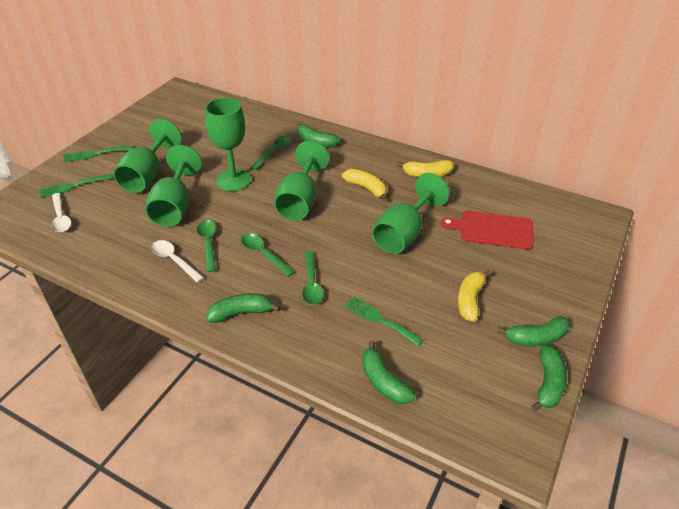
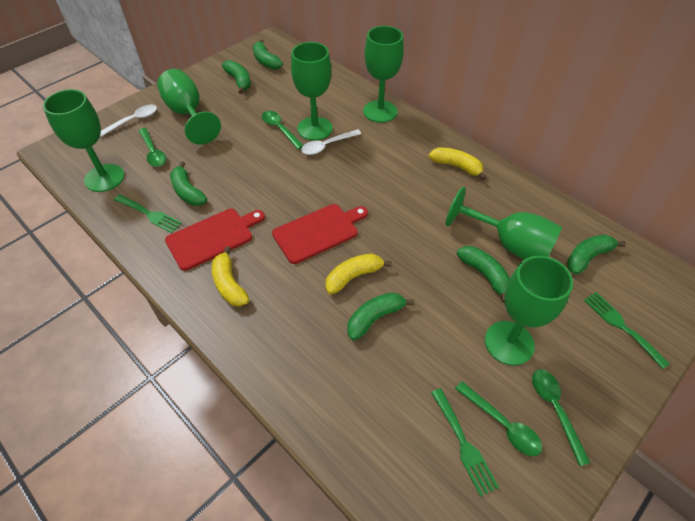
green banana: 5 -> 6
green goblet: 5 -> 6
red cutting board: 1 -> 2

